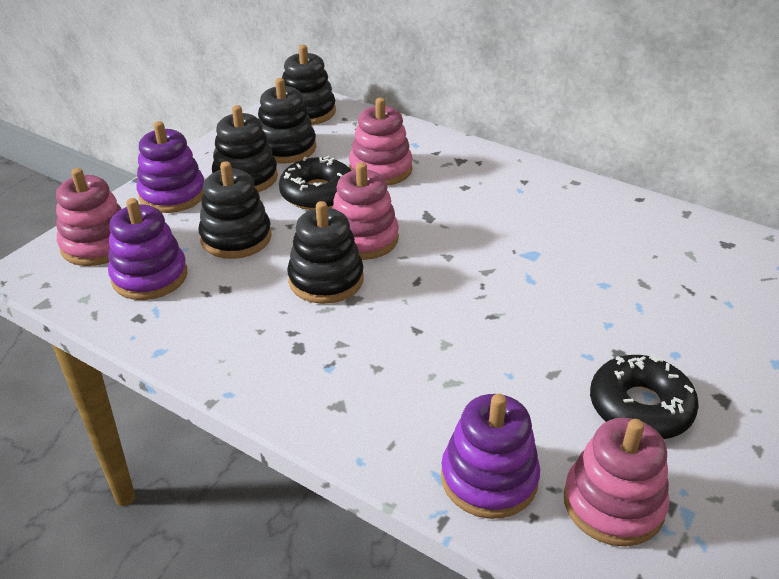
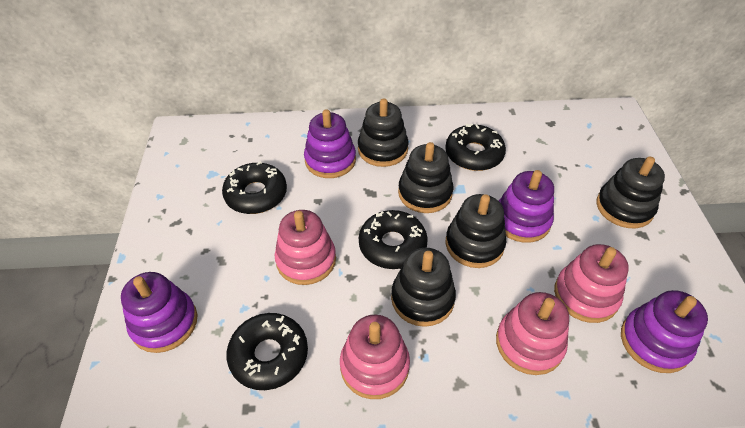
black donut: 2 -> 4
purple stacking toy: 3 -> 4

